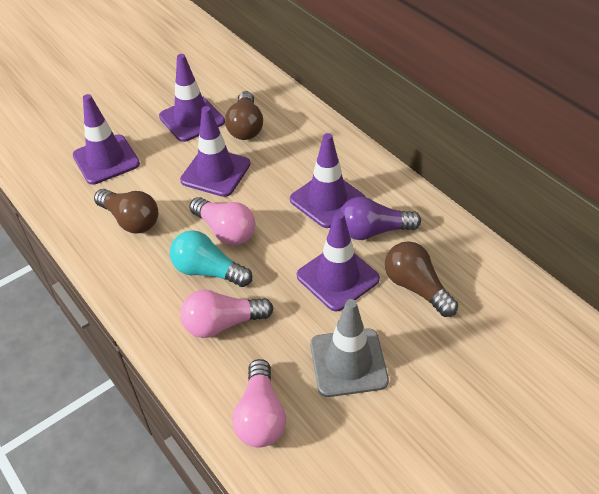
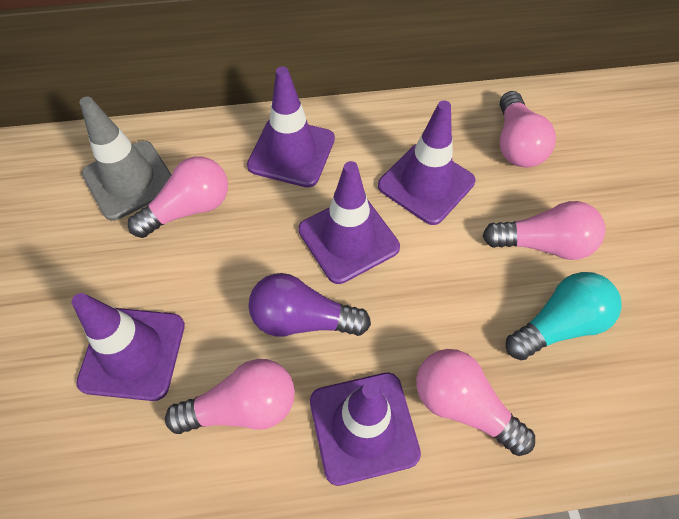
brown light bulb: 3 -> 0
pink light bulb: 3 -> 5

